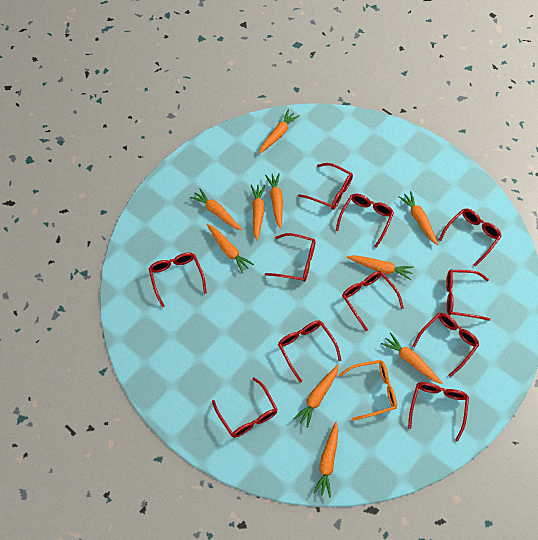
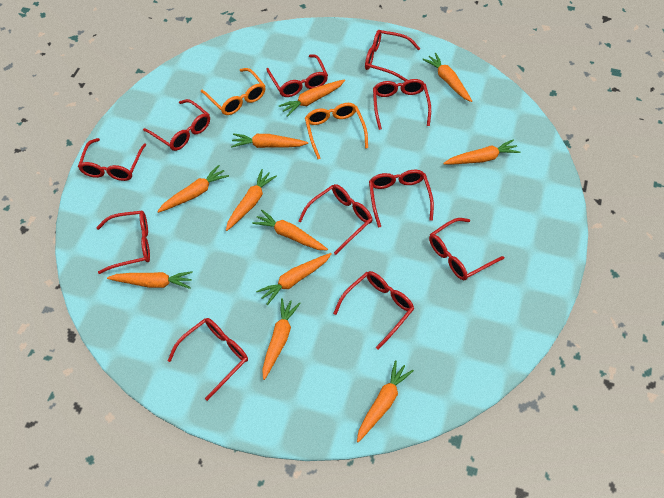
orange carrot: 10 -> 11
orange glasses: 1 -> 2

